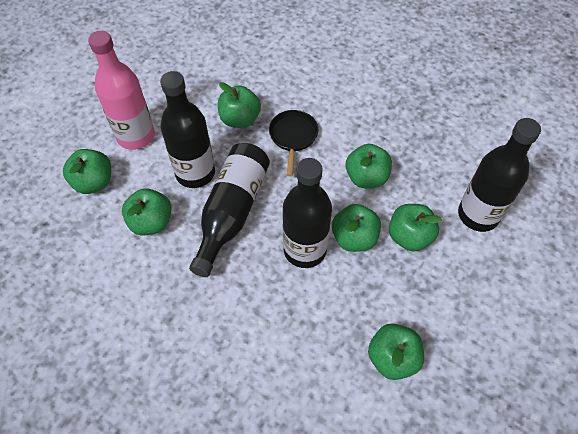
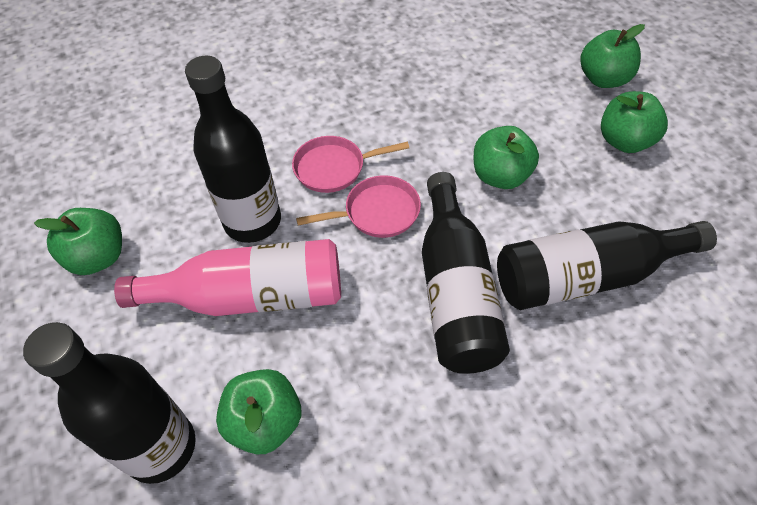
black pan: 1 -> 0
green apple: 7 -> 5
pink pan: 0 -> 2

